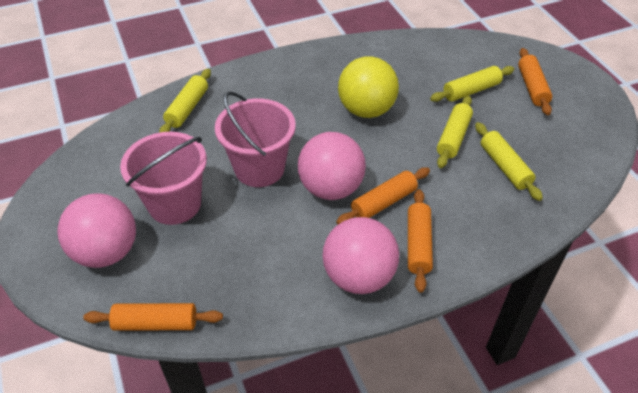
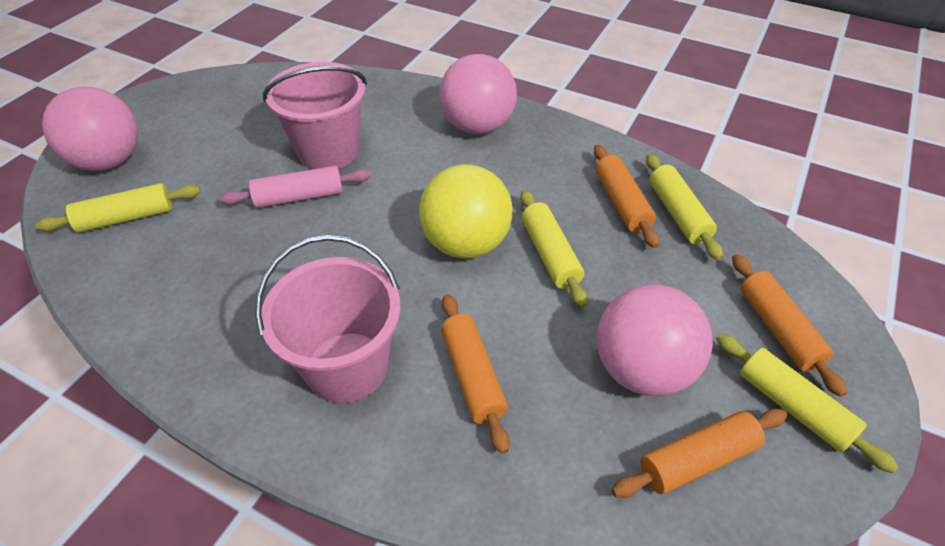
pink rolling pin: 0 -> 1

